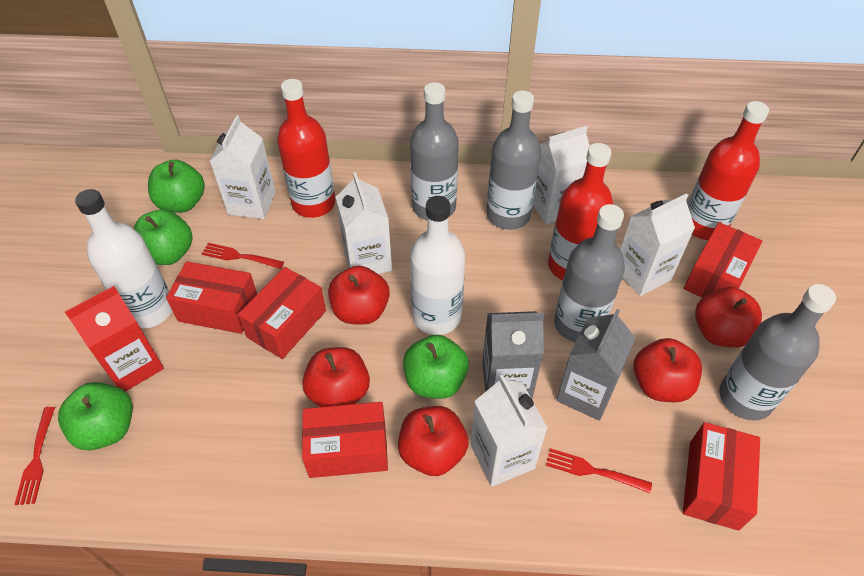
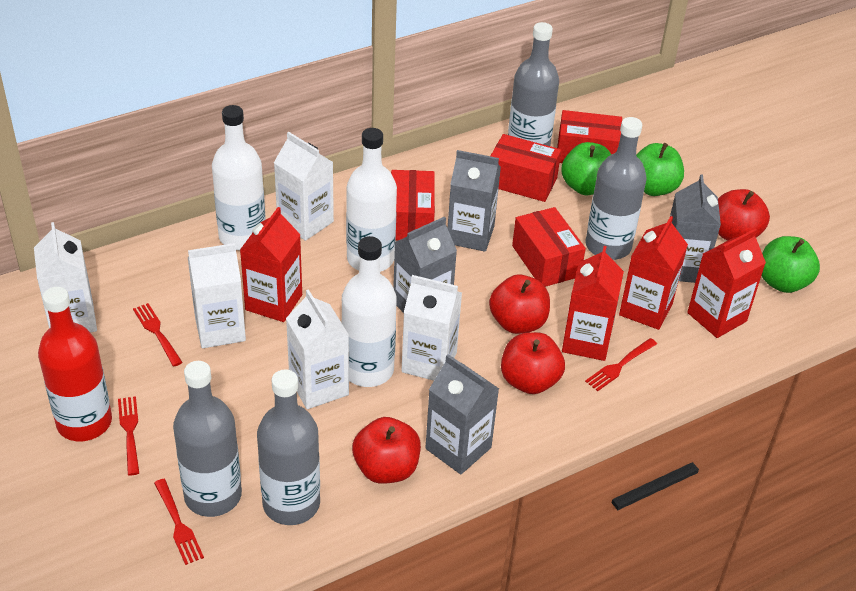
green apple: 4 -> 3
grey carton: 2 -> 4
red apple: 5 -> 4
red bottle: 3 -> 1
red box: 5 -> 4
red carton: 1 -> 4
red fork: 3 -> 4
white bottle: 2 -> 3

